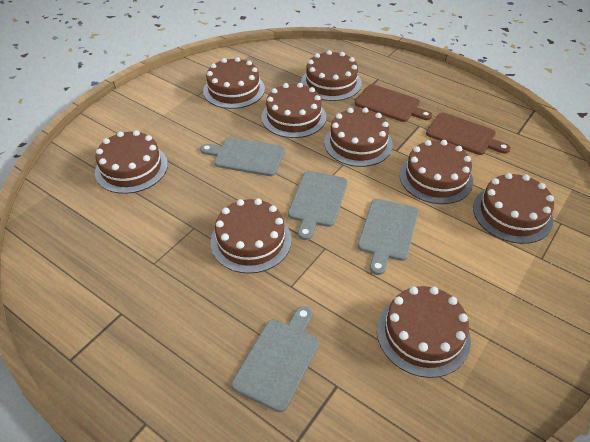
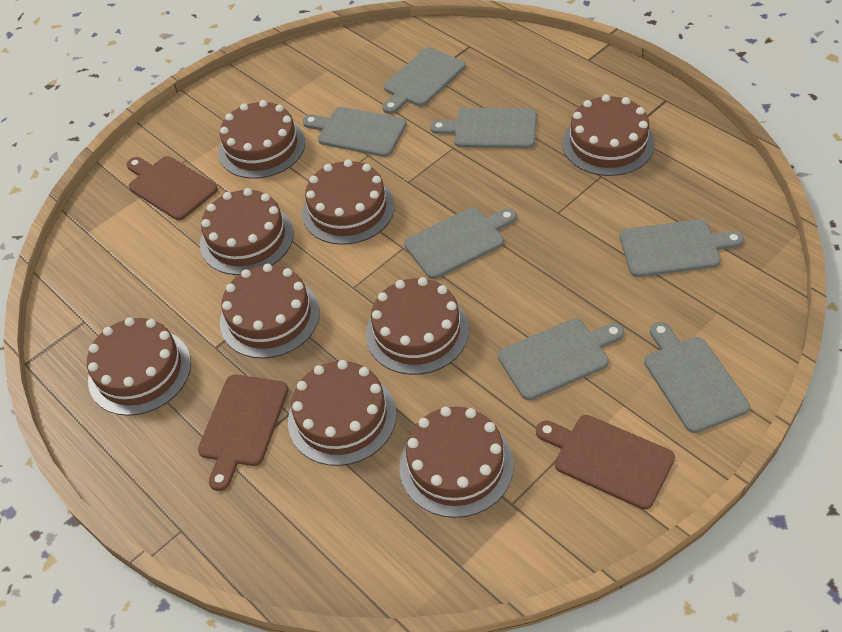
brown cutting board: 2 -> 3
grey cutting board: 4 -> 7

